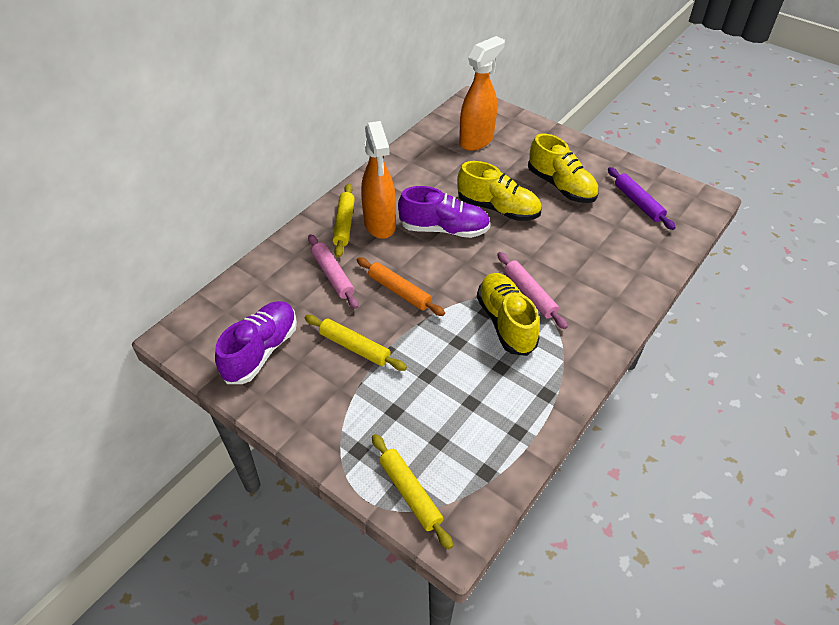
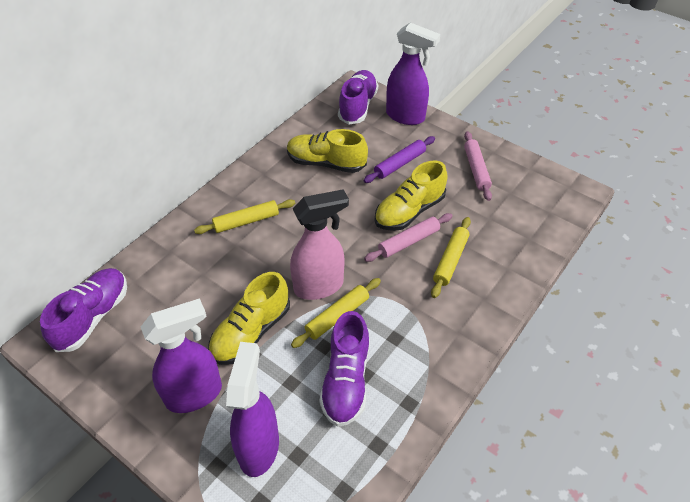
orange rolling pin: 1 -> 0
orange spray bottle: 2 -> 0
pink spray bottle: 0 -> 1
purple shoe: 2 -> 3
purple spray bottle: 0 -> 3

